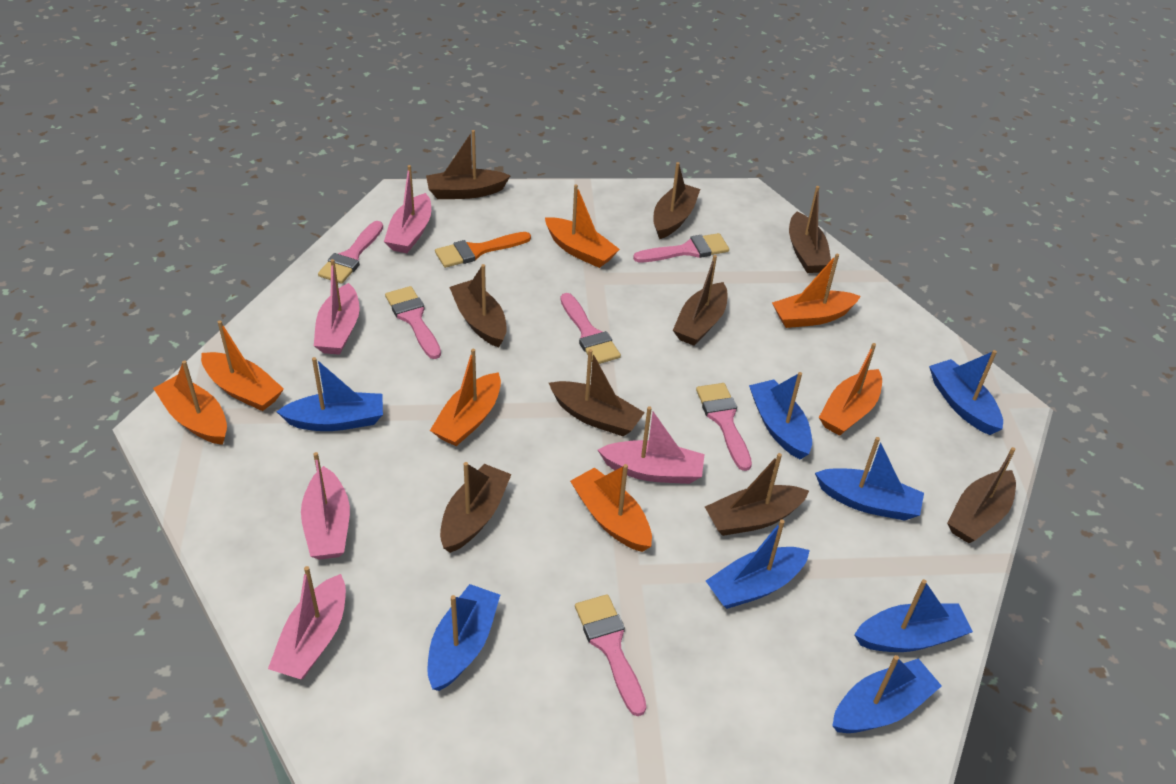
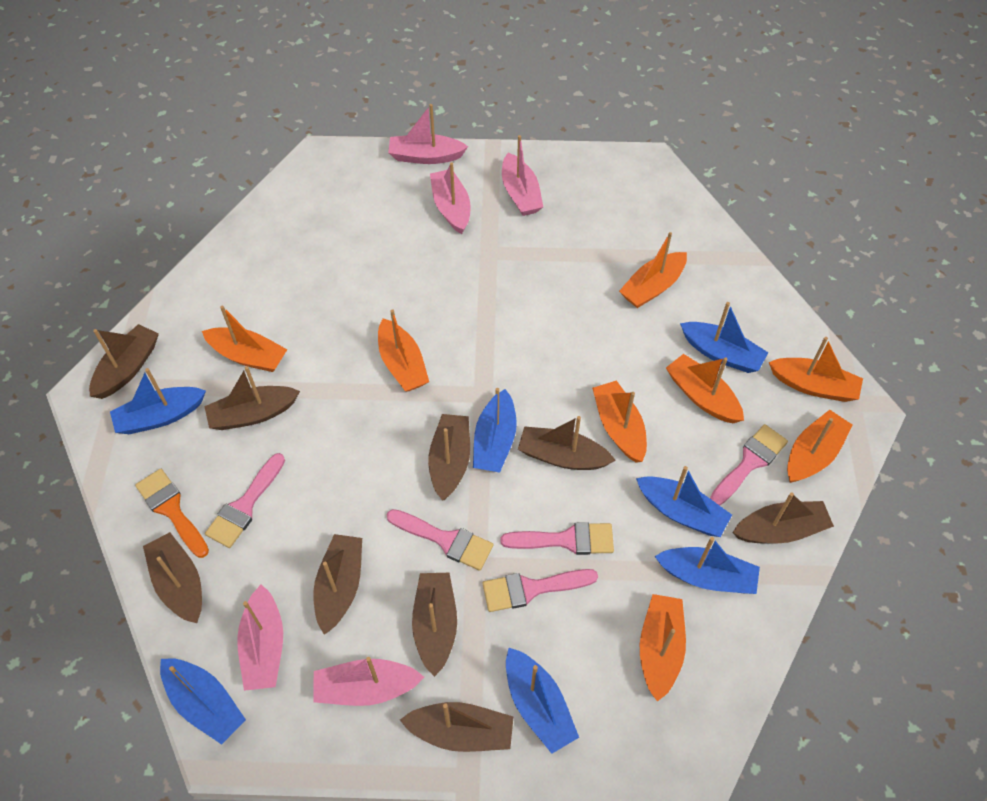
blue boat: 8 -> 7
orange boat: 7 -> 8
pink brush: 6 -> 5

